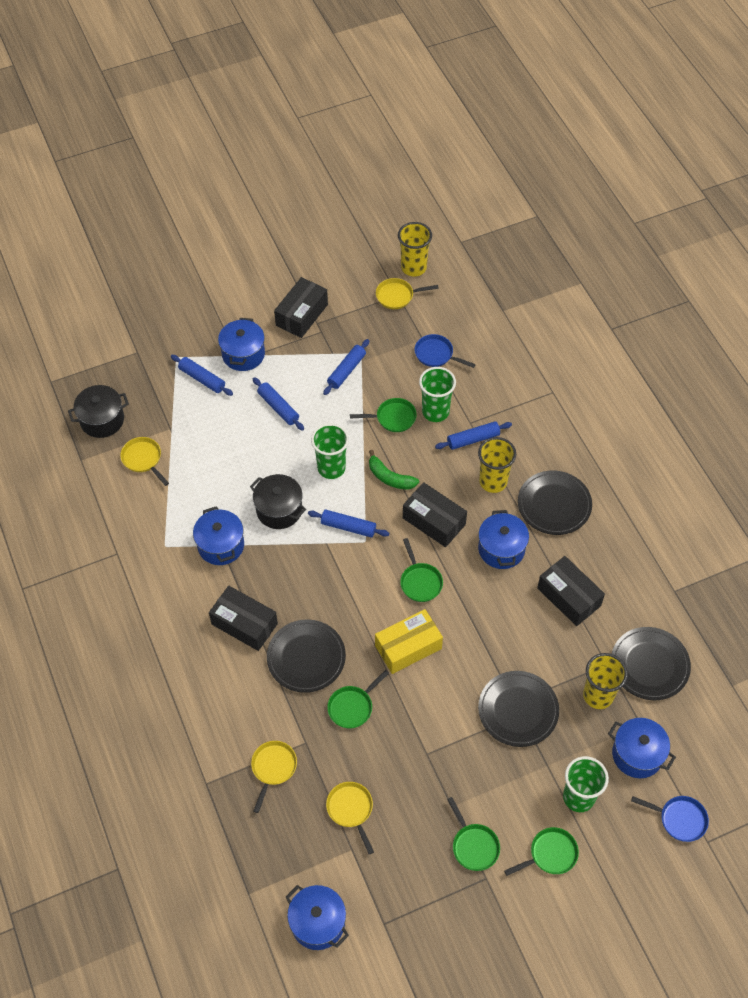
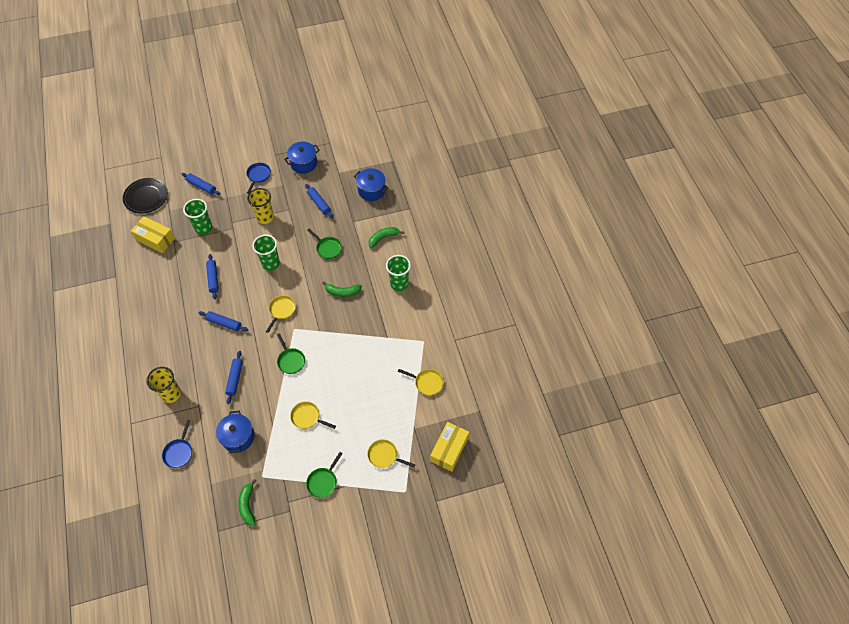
black box: 4 -> 0
black plate: 4 -> 1
black pot: 2 -> 0
blue pot: 5 -> 3
green banana: 1 -> 3
green pan: 5 -> 3
yellow box: 1 -> 2
yellow cup: 3 -> 2

